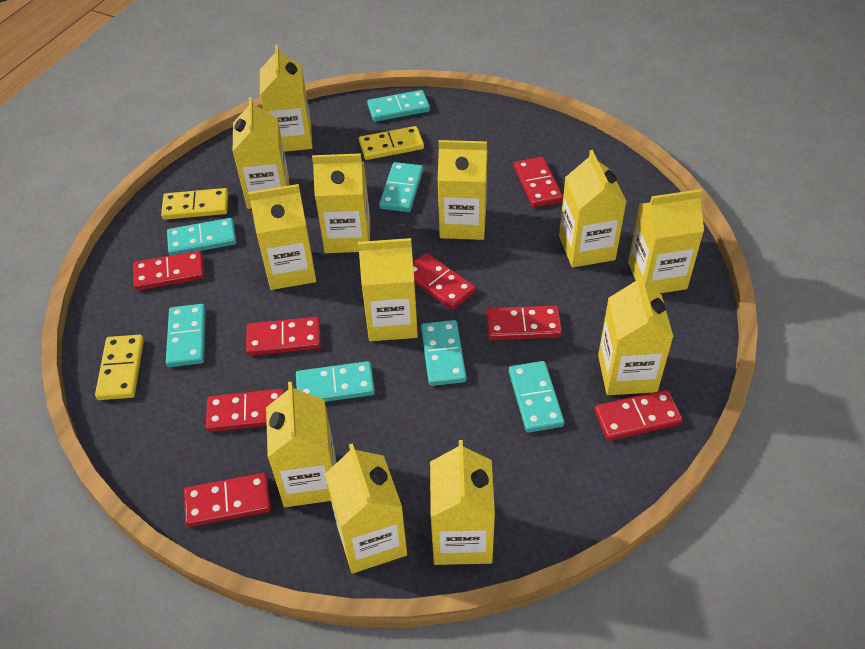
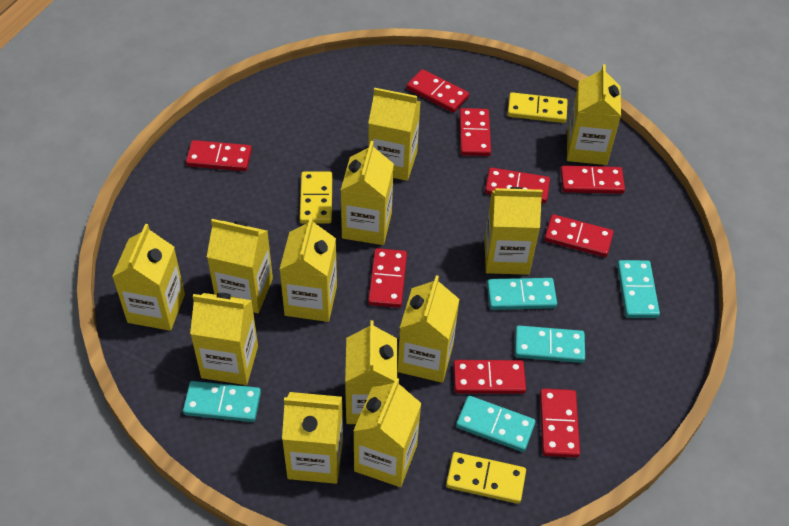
red domino: 8 -> 9
turquoise domino: 7 -> 5

